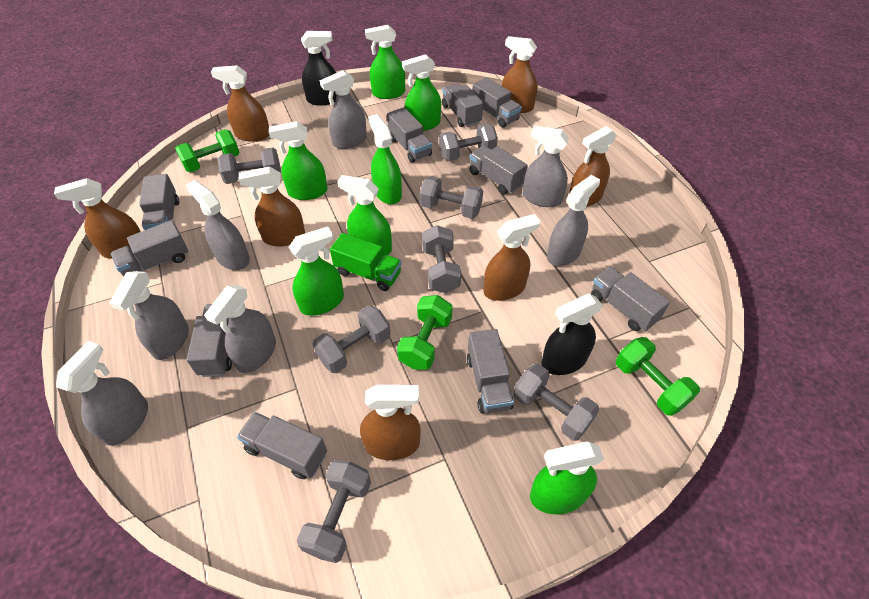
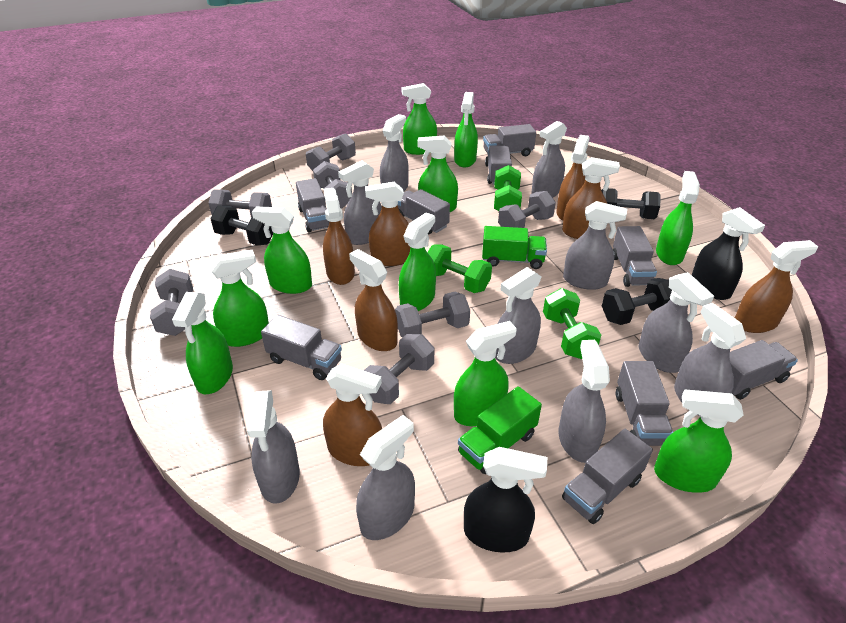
black dumbbell: 0 -> 3
green spray bottle: 7 -> 10
green truck: 1 -> 2
grey spray bottle: 7 -> 10
grey truck: 10 -> 9

